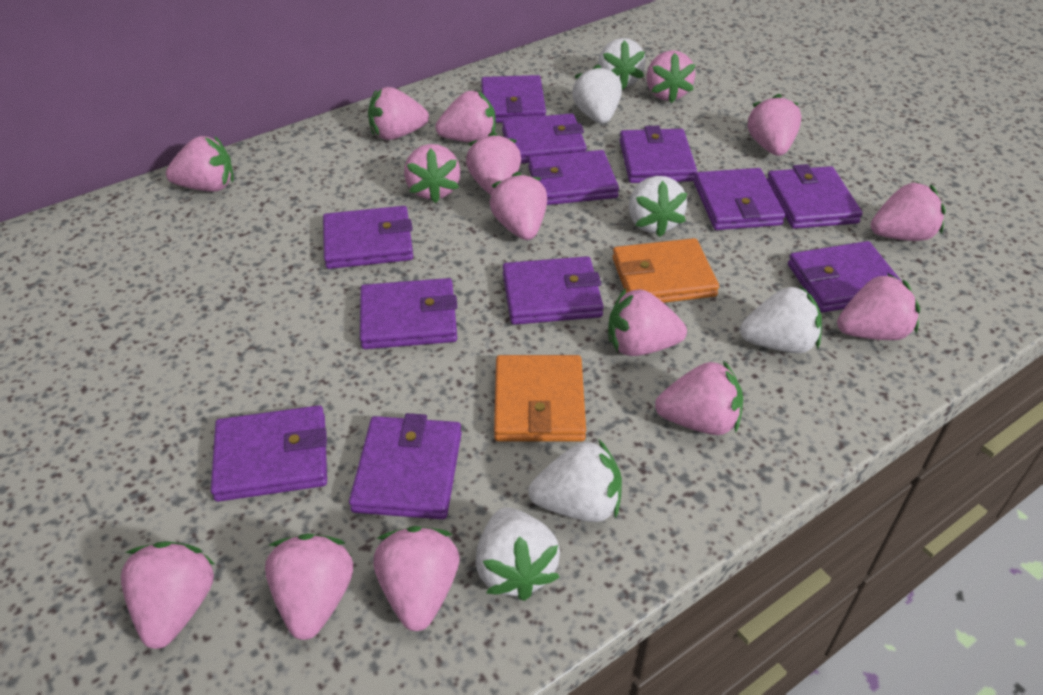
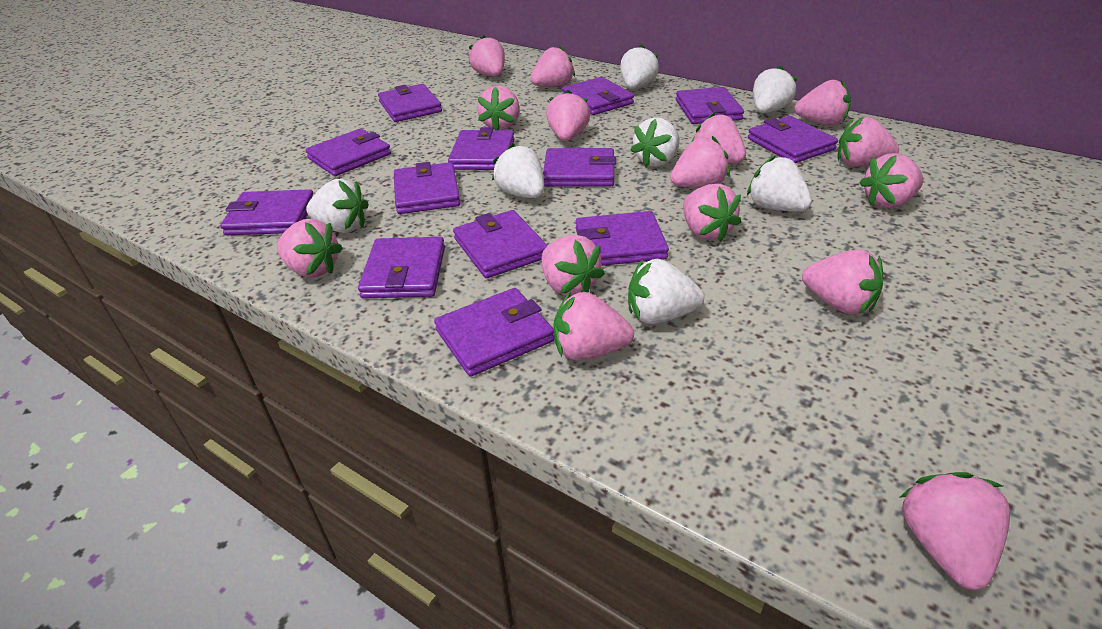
orange wallet: 2 -> 0
purple wallet: 12 -> 13
white strawberry: 6 -> 7

